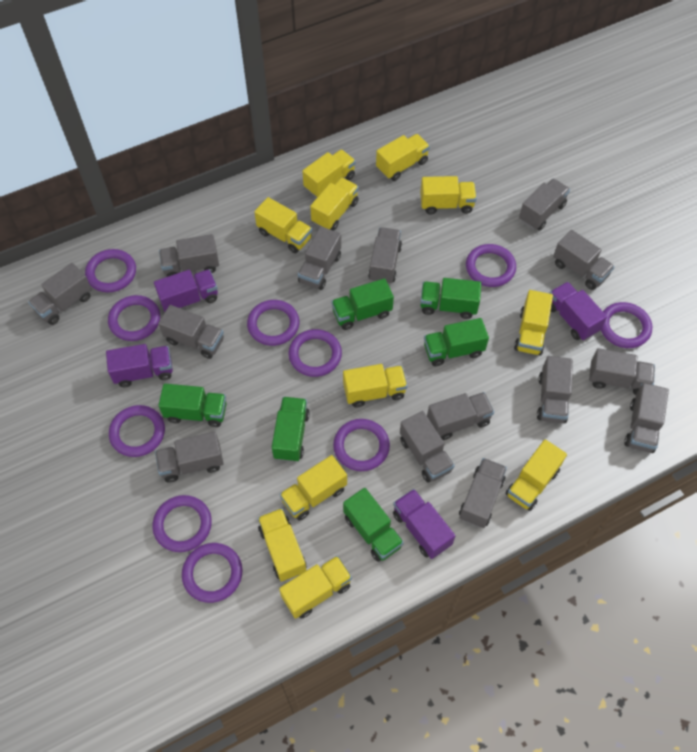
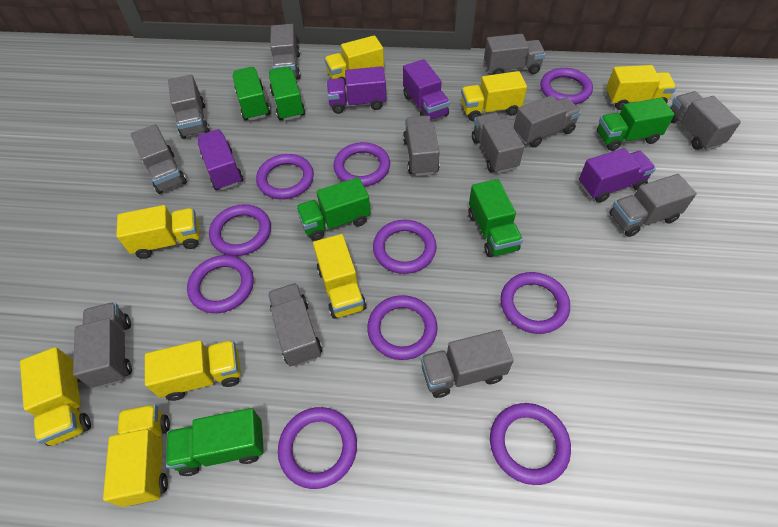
grey truck: 14 -> 12
yellow truck: 11 -> 8

